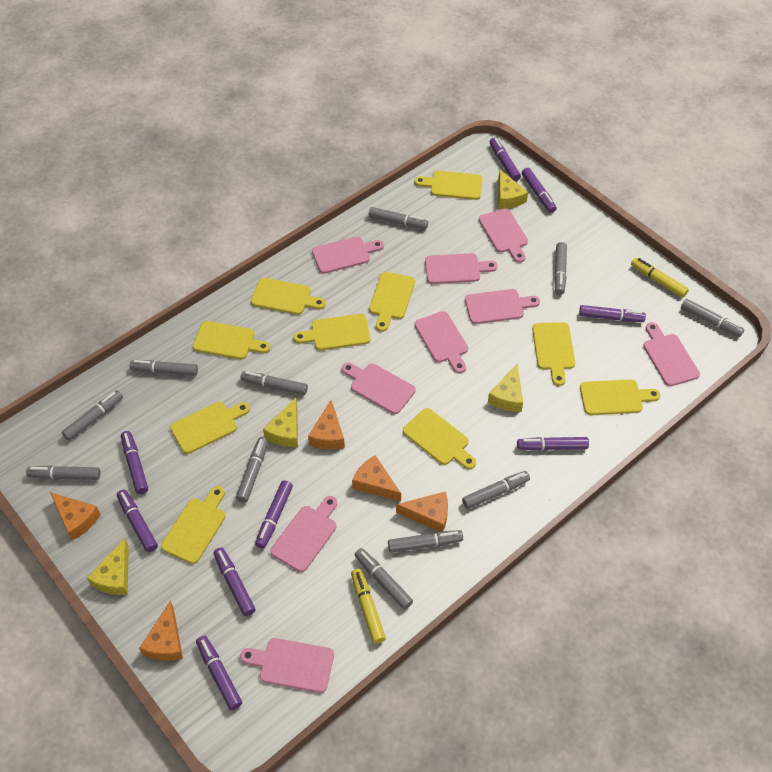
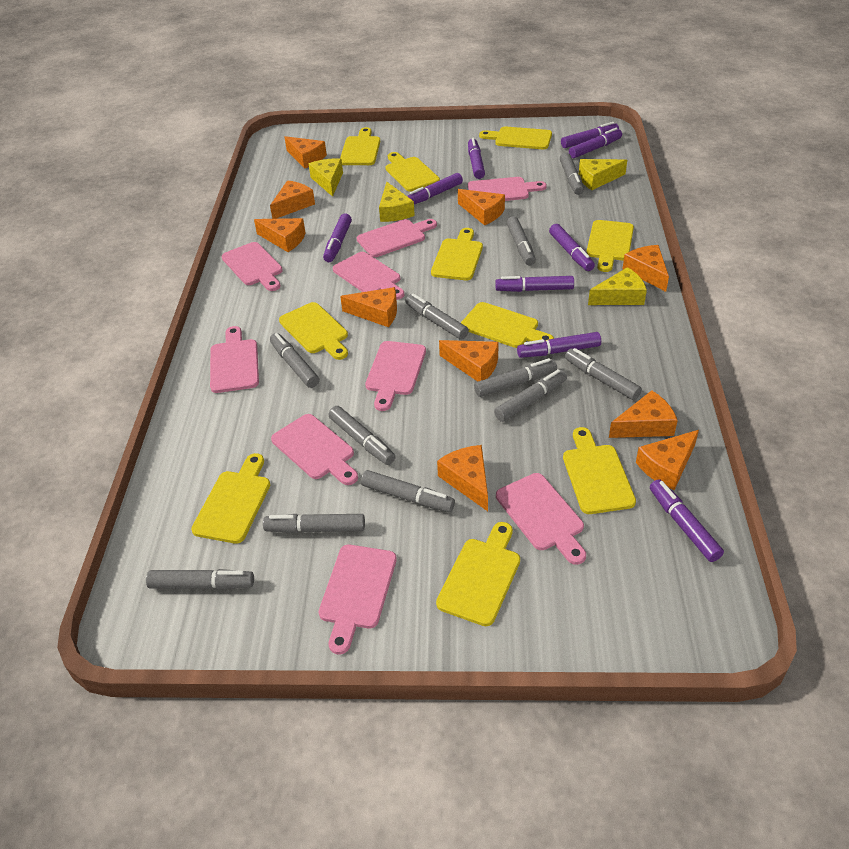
orange cheese: 5 -> 10
yellow marker: 2 -> 0

